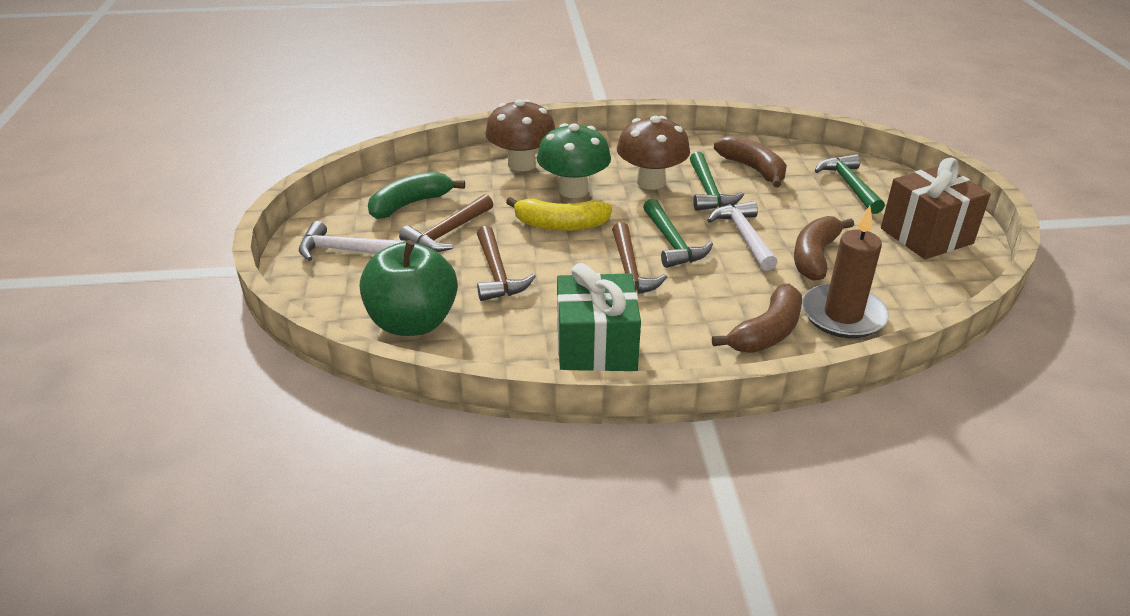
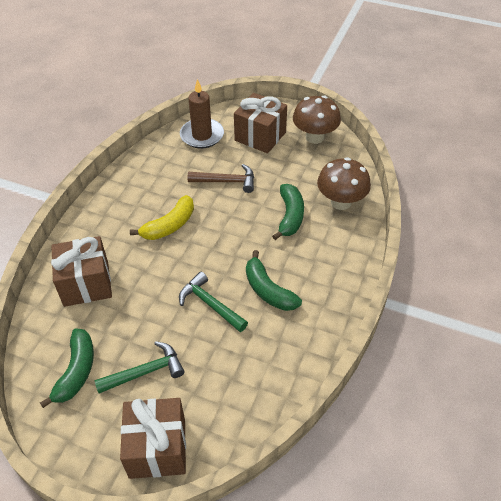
brown banana: 3 -> 0
brown gift: 1 -> 3
brown hammer: 3 -> 1
green apple: 1 -> 0
green banana: 1 -> 3
green gift: 1 -> 0
green hammer: 3 -> 2
green mushroom: 1 -> 0
white hammer: 2 -> 0

